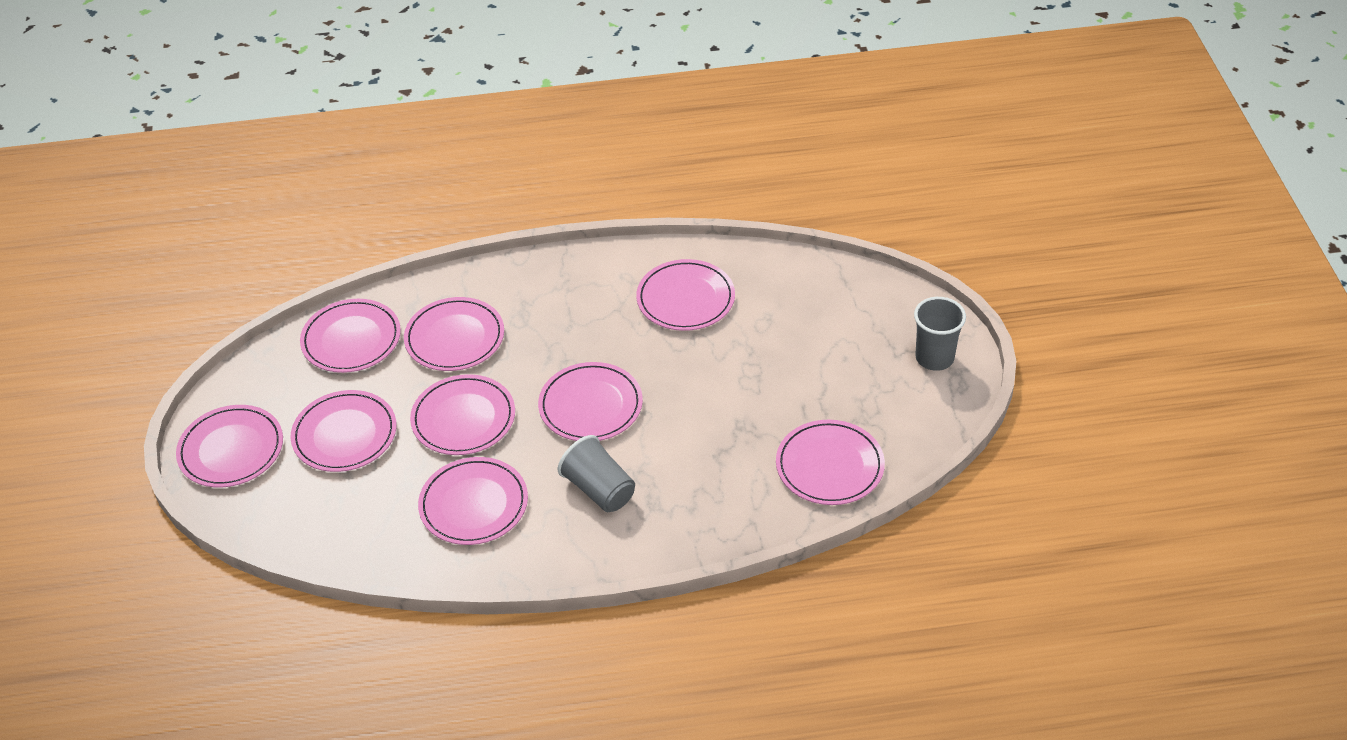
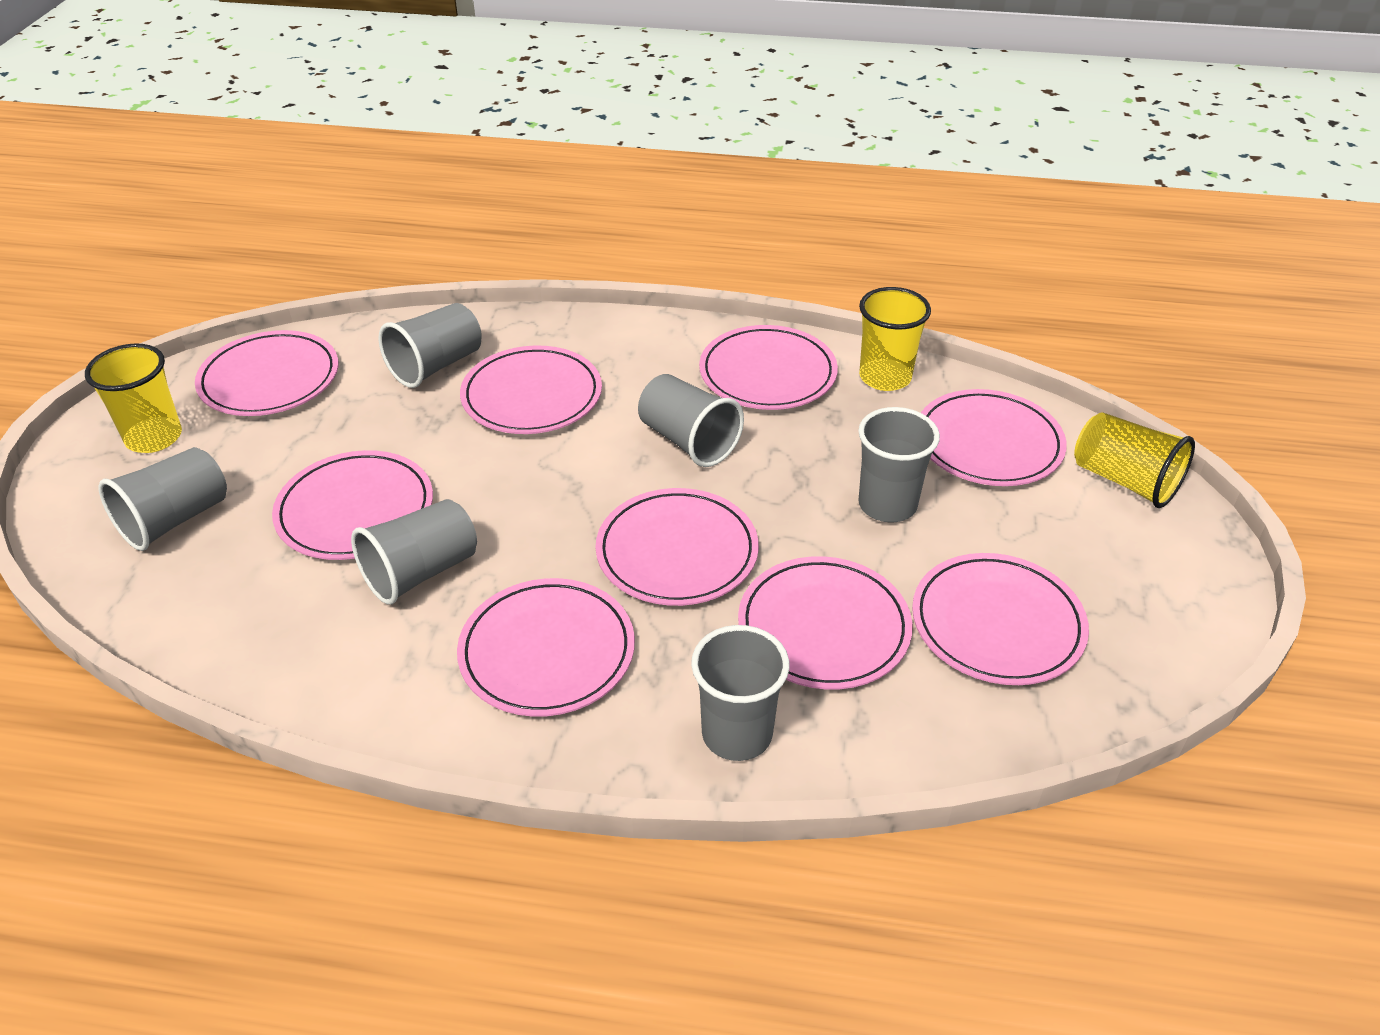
grey cup: 2 -> 6
yellow cup: 0 -> 3

